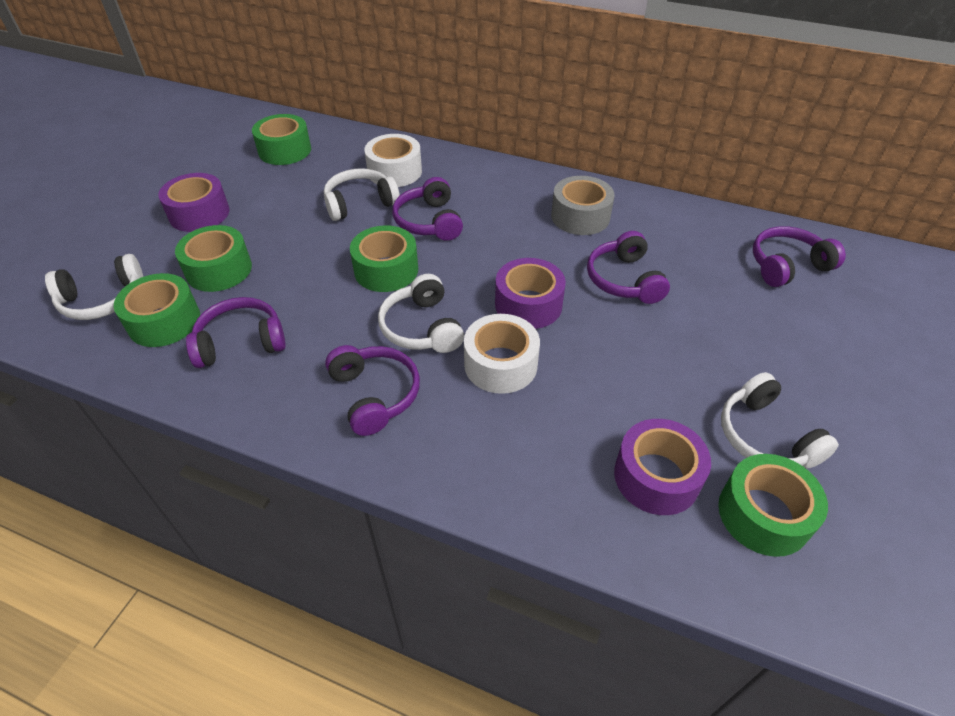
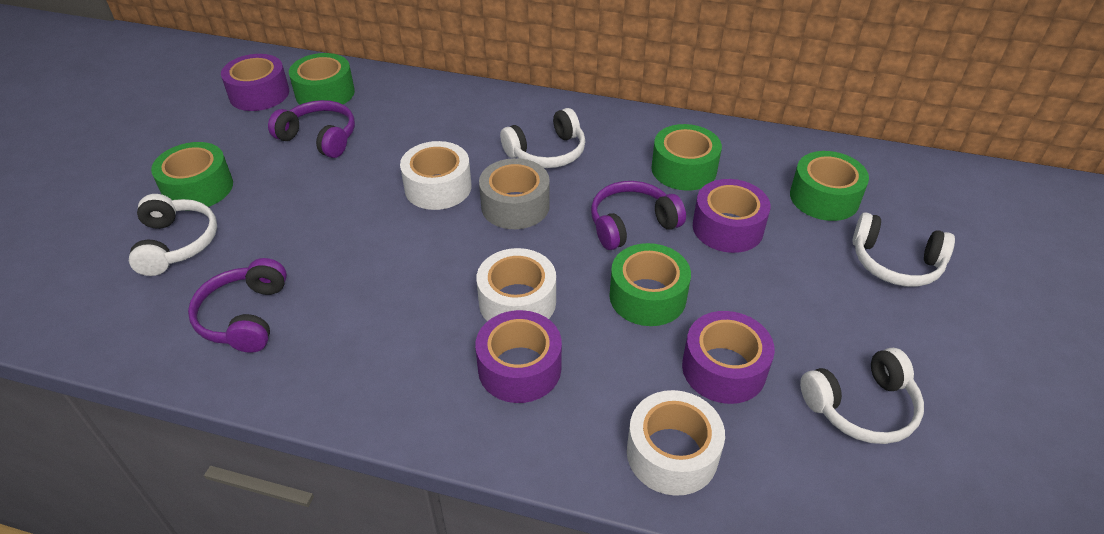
purple headphones: 5 -> 3
purple tape: 3 -> 4
white tape: 2 -> 3

